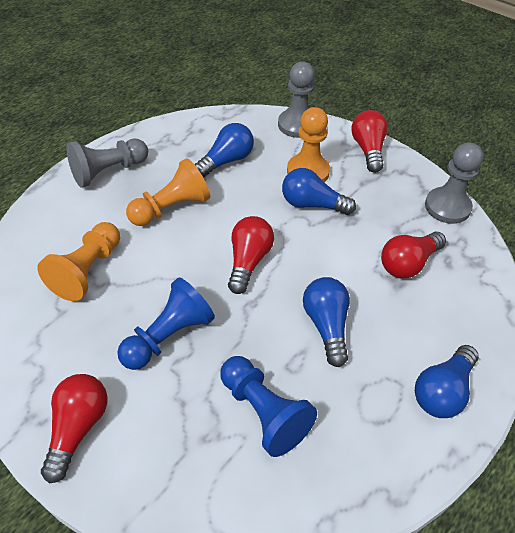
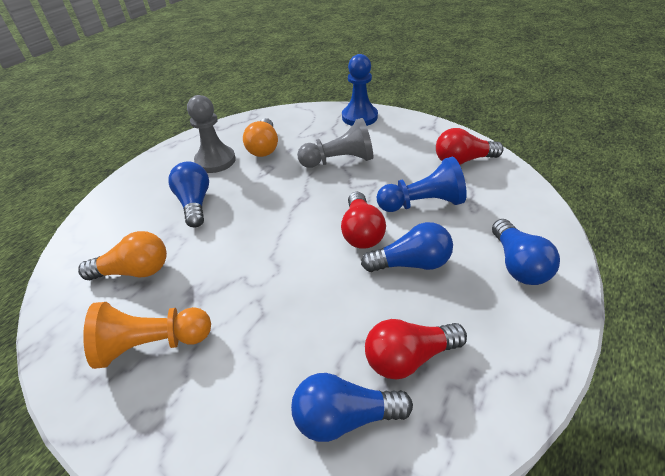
grey pawn: 3 -> 2
orange light bulb: 0 -> 2
orange pawn: 3 -> 1
red light bulb: 4 -> 3

